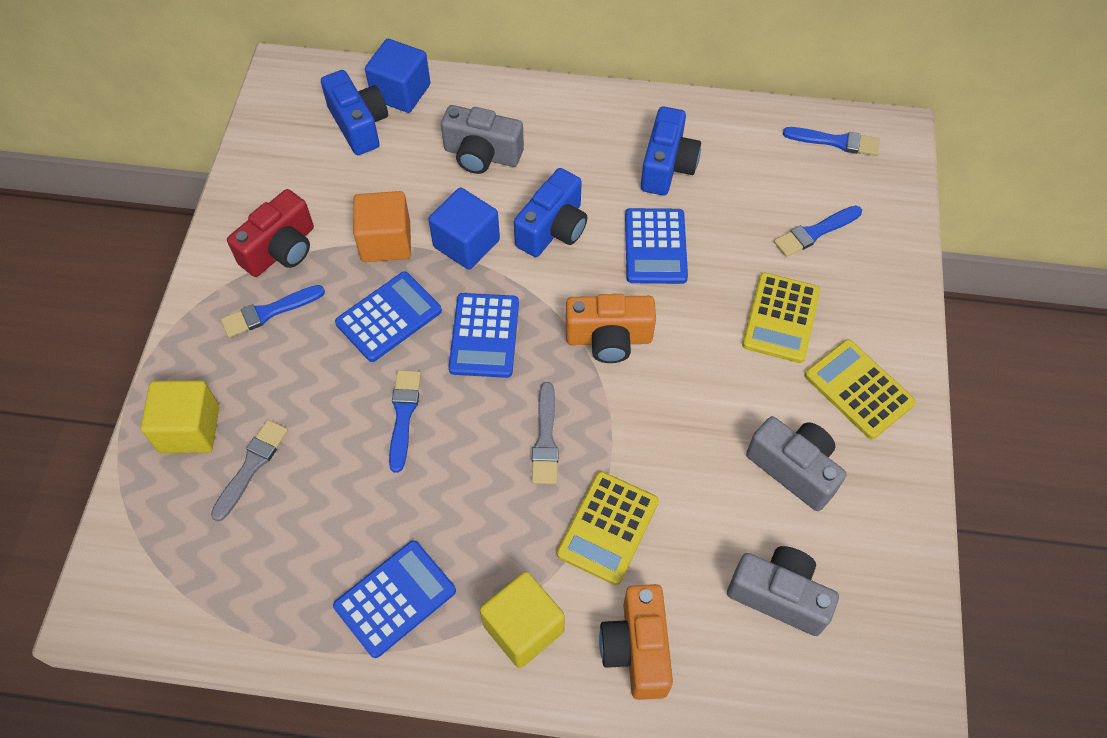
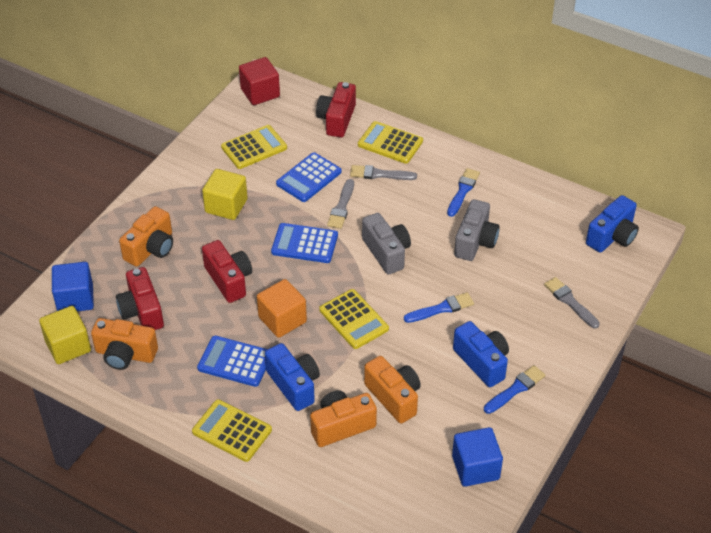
blue brush: 4 -> 3
blue calculator: 4 -> 3
grey brush: 2 -> 3
grey camera: 3 -> 2
orange camera: 2 -> 4
red camera: 1 -> 3
red cube: 0 -> 1
yellow calculator: 3 -> 4

